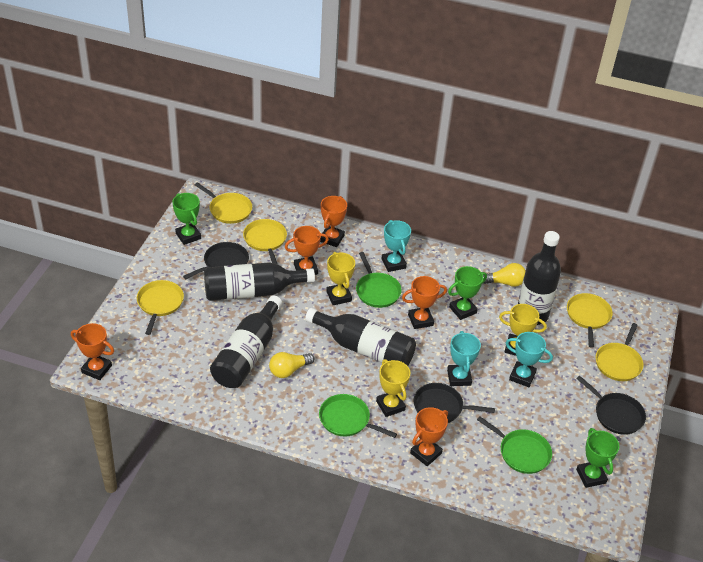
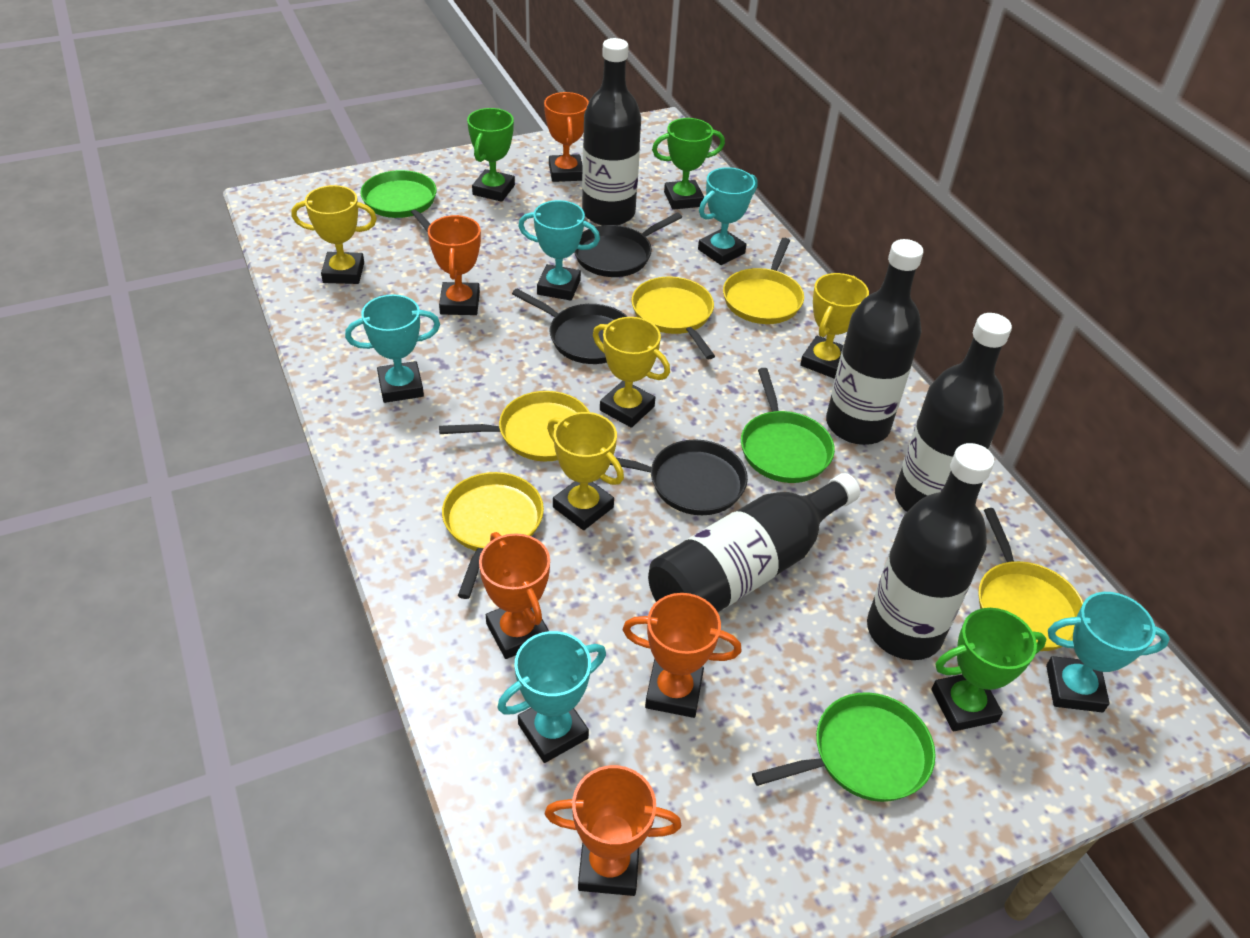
black bottle: 4 -> 5
turquoise trophy: 3 -> 5
yellow light bulb: 2 -> 0
yellow trophy: 3 -> 4

